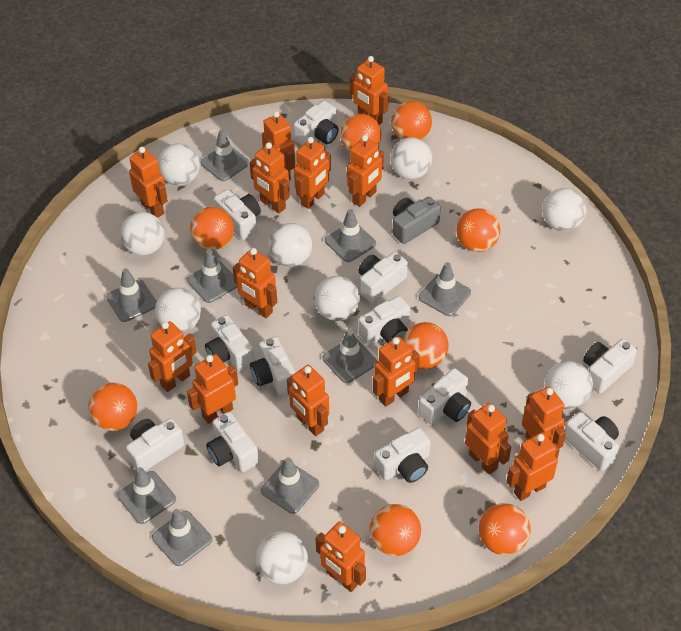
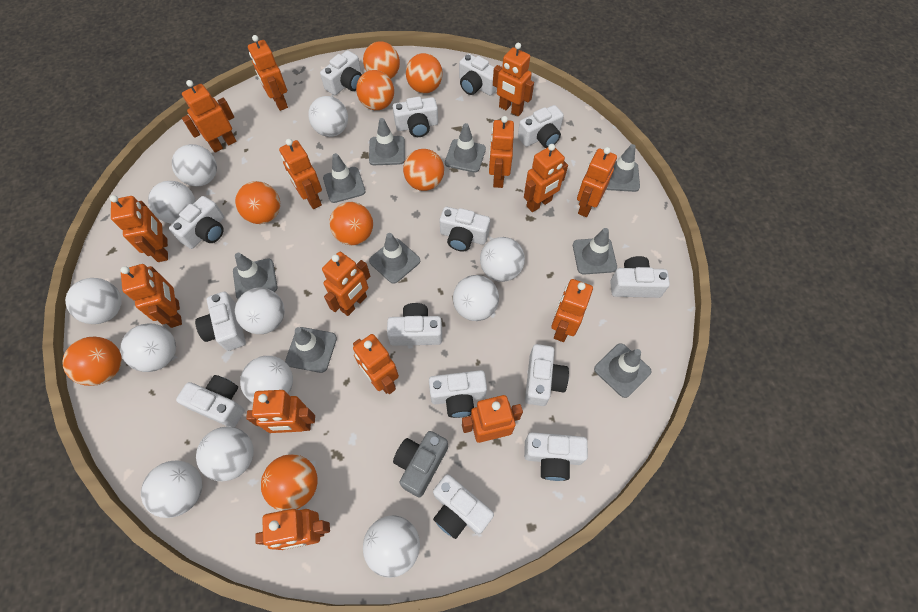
white ball: 9 -> 12
white camera: 12 -> 14

